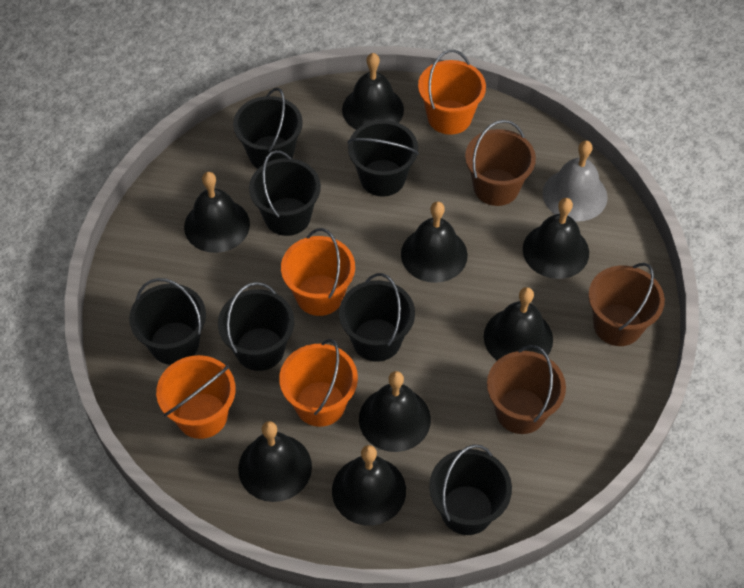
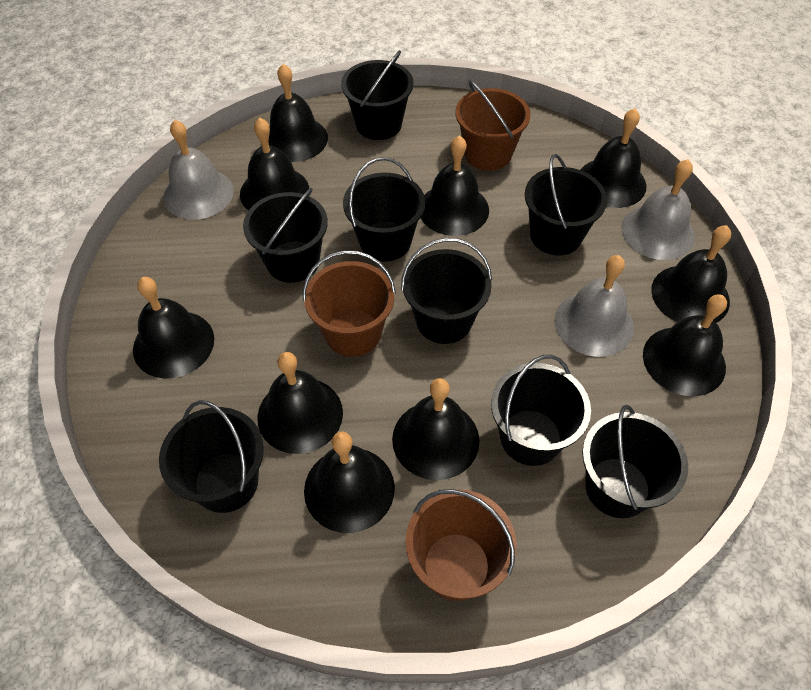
black bell: 8 -> 10
black bucket: 7 -> 8
grey bell: 1 -> 3
orange bucket: 4 -> 0

